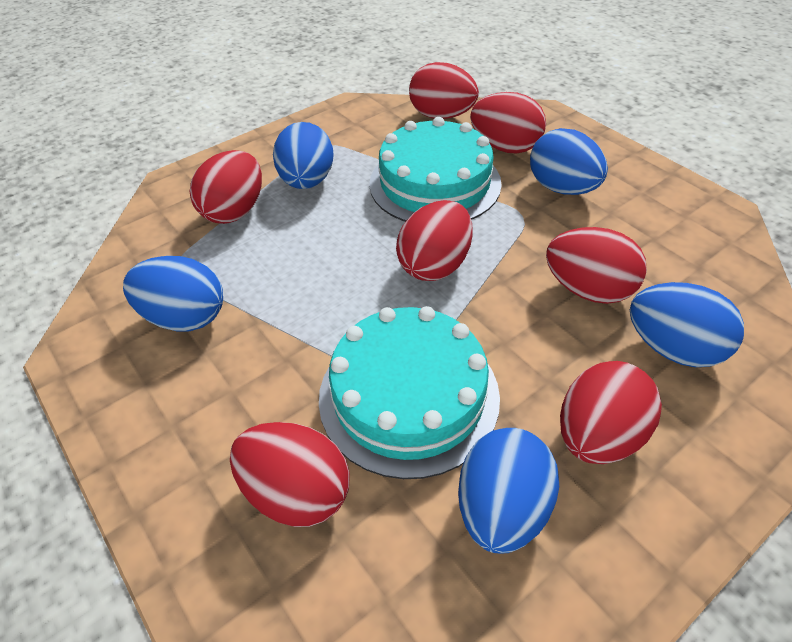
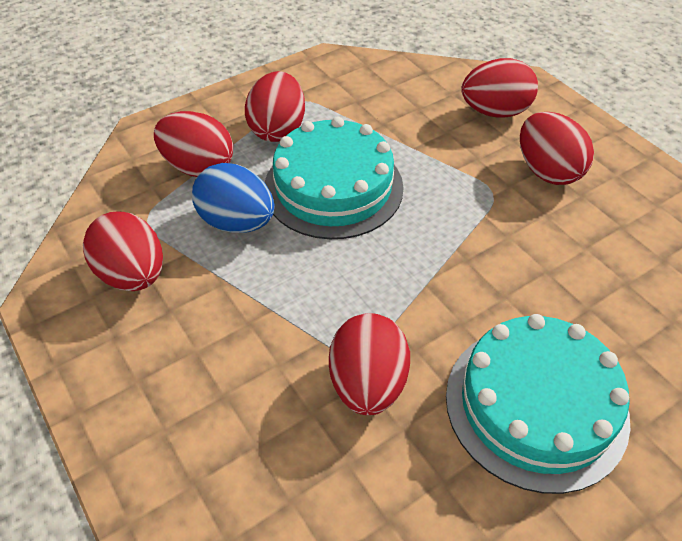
blue egg: 5 -> 1
red egg: 7 -> 6

